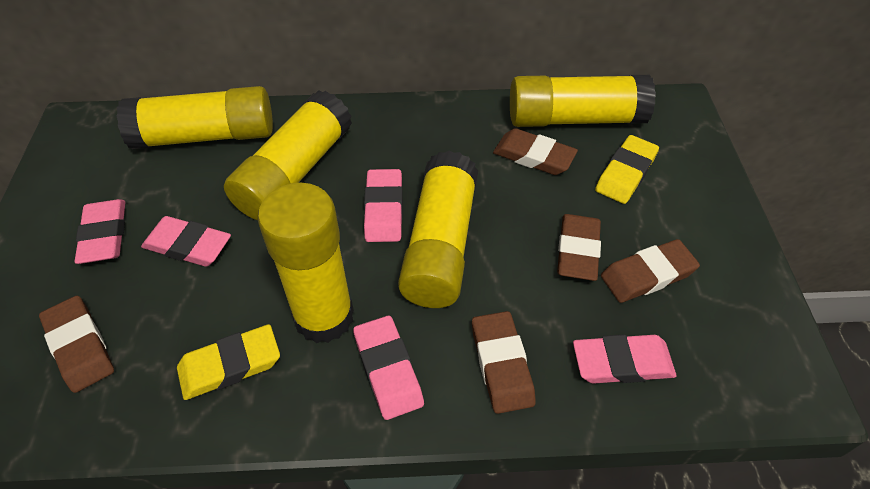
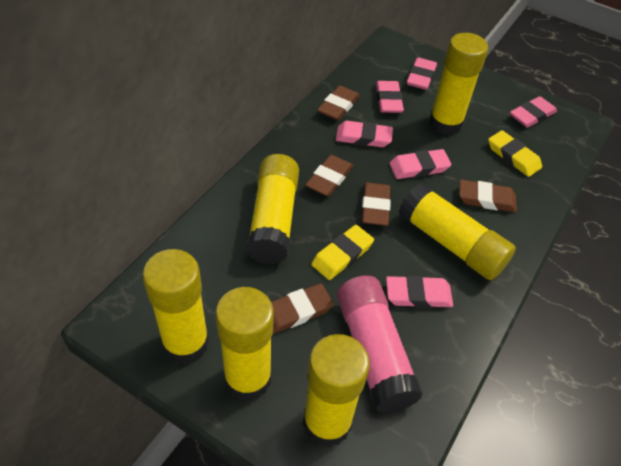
pink eraser: 5 -> 6
pink glue stick: 0 -> 1
yellow glue stick: 5 -> 6

